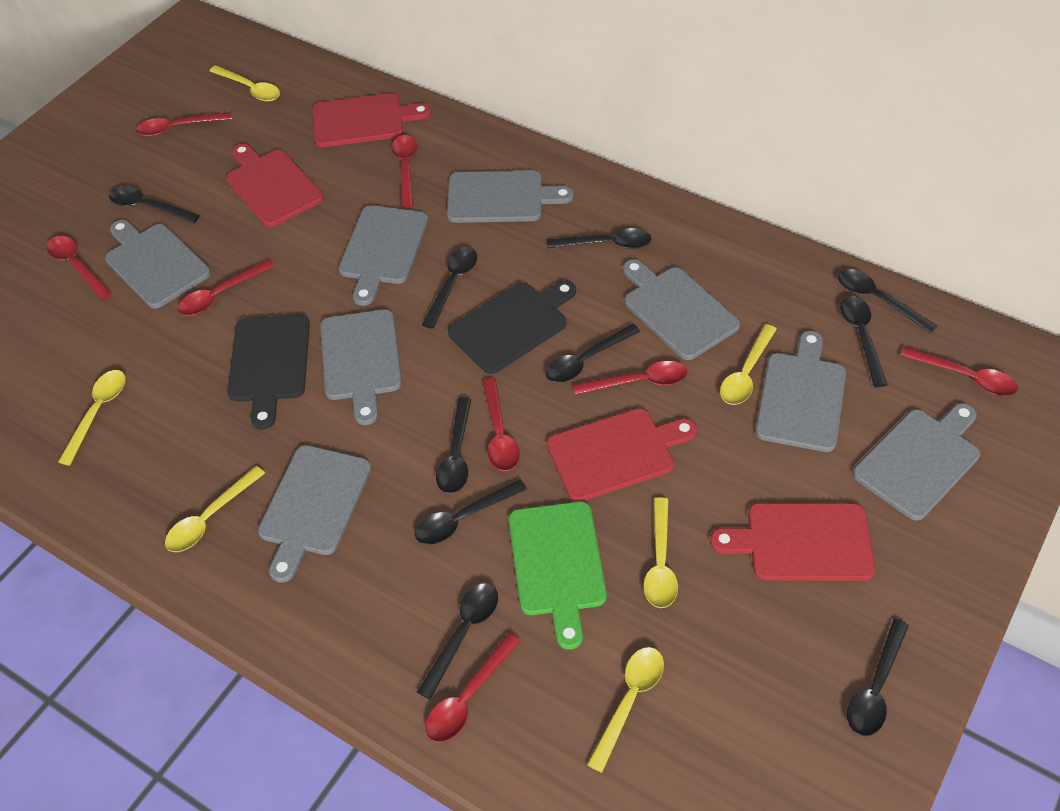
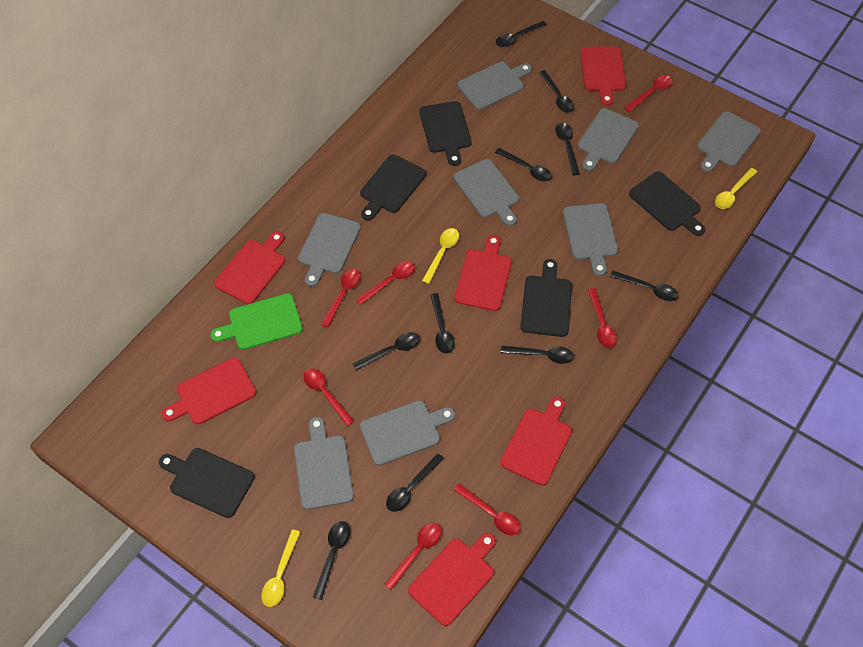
black cutting board: 2 -> 5
red cutting board: 4 -> 6
red spoon: 8 -> 7
yellow spoon: 6 -> 3

